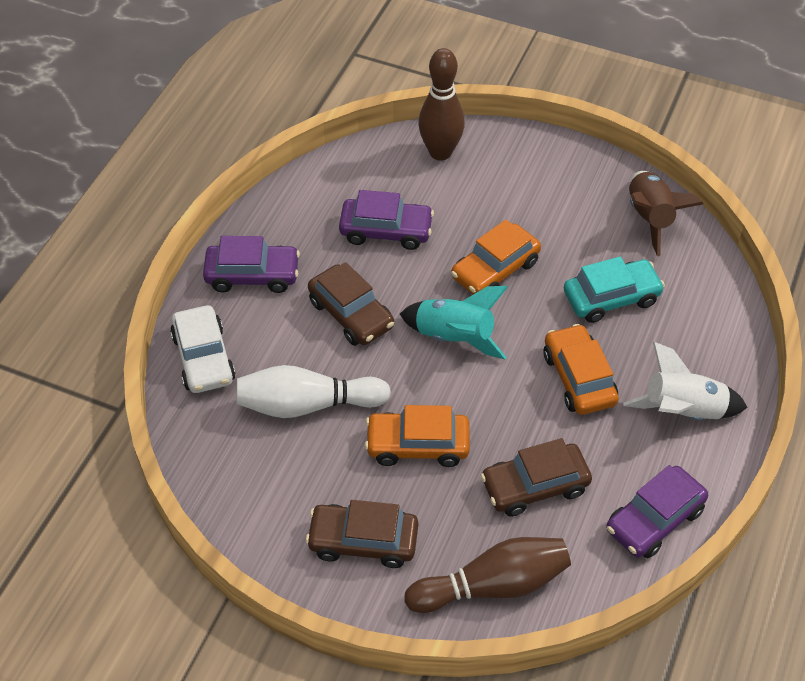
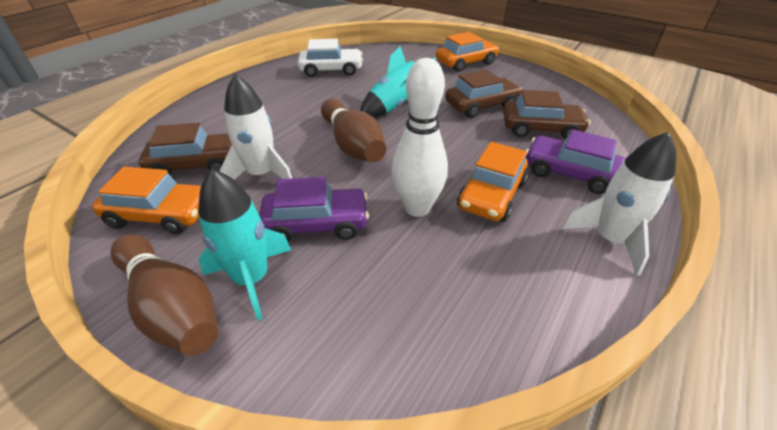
brown rocket: 1 -> 0
purple car: 3 -> 2
turquoise car: 1 -> 0
turquoise rocket: 1 -> 2
white rocket: 1 -> 2

